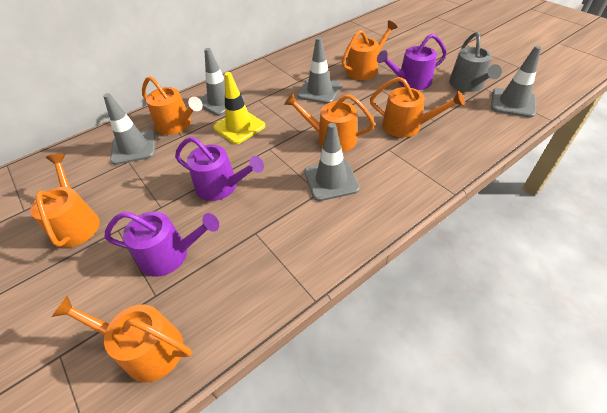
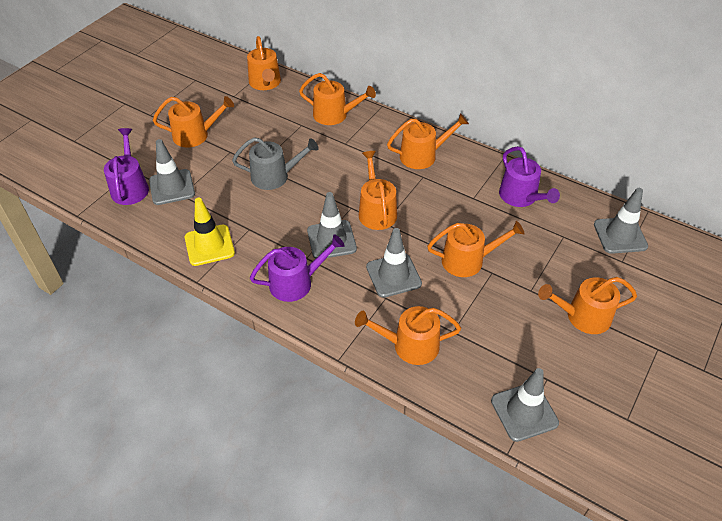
orange watering can: 6 -> 8

